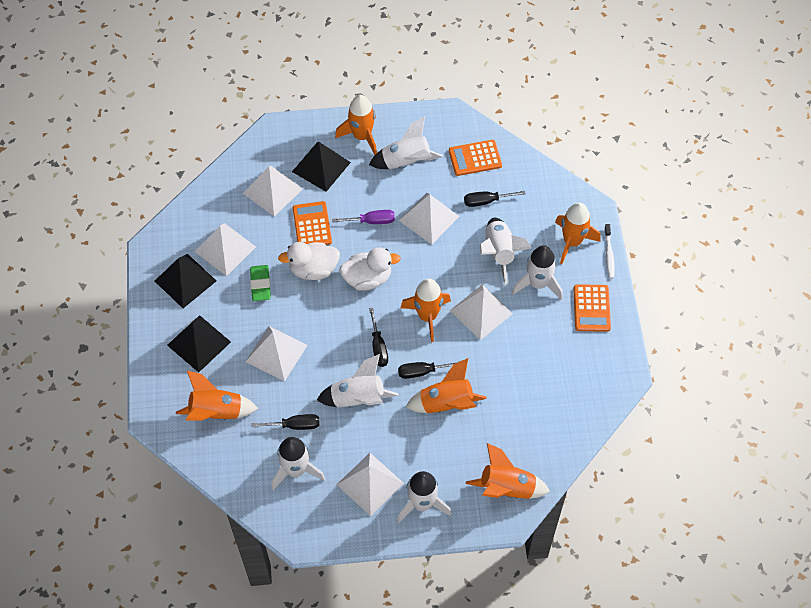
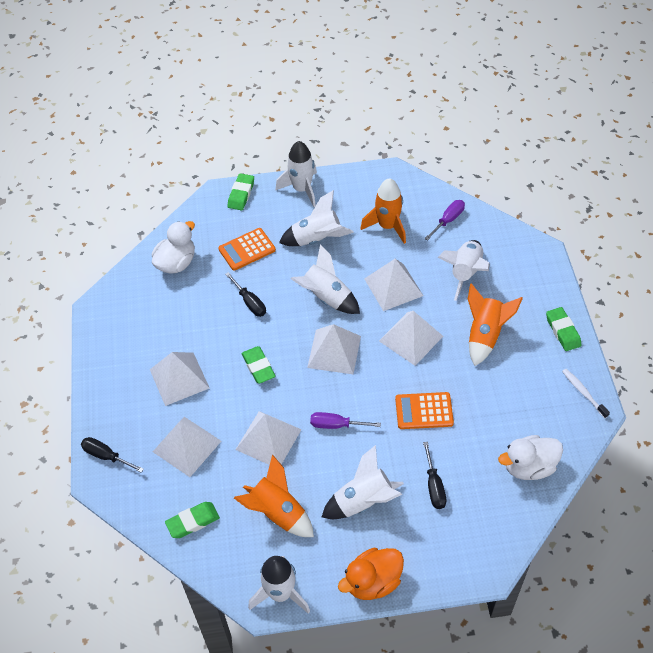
black pyramid: 3 -> 0
black screwdriver: 4 -> 3
green eraser: 1 -> 4
orange calculator: 3 -> 2
orange duck: 0 -> 1
orange rocket: 6 -> 3
purple screwdriver: 1 -> 2

